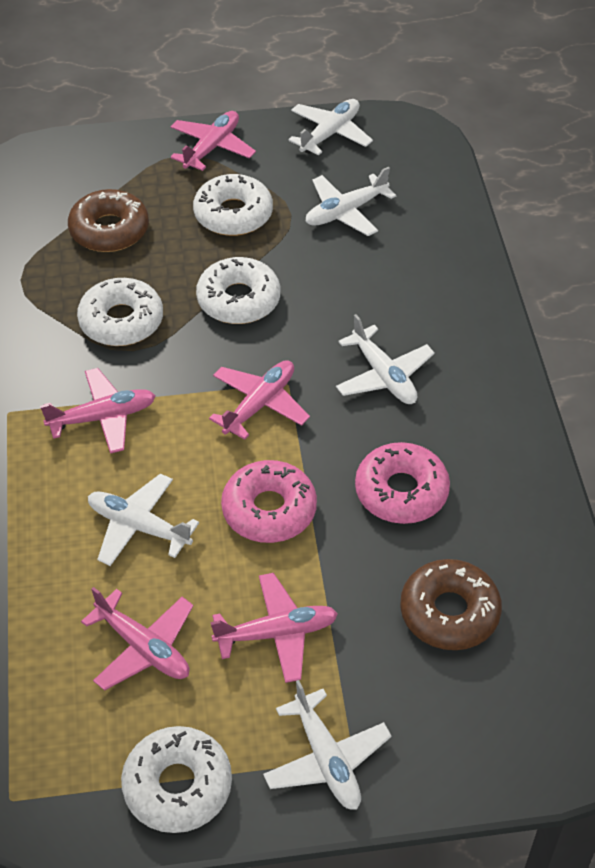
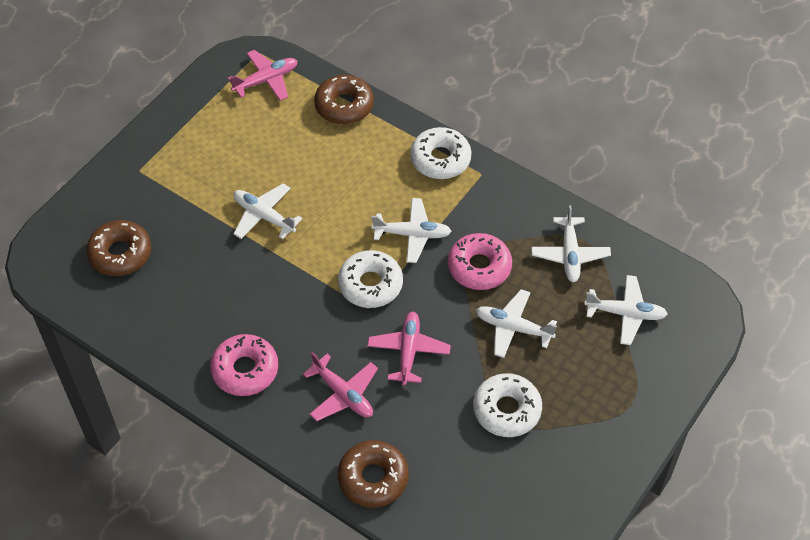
brown donut: 2 -> 3
pink plane: 5 -> 3
white donut: 4 -> 3

